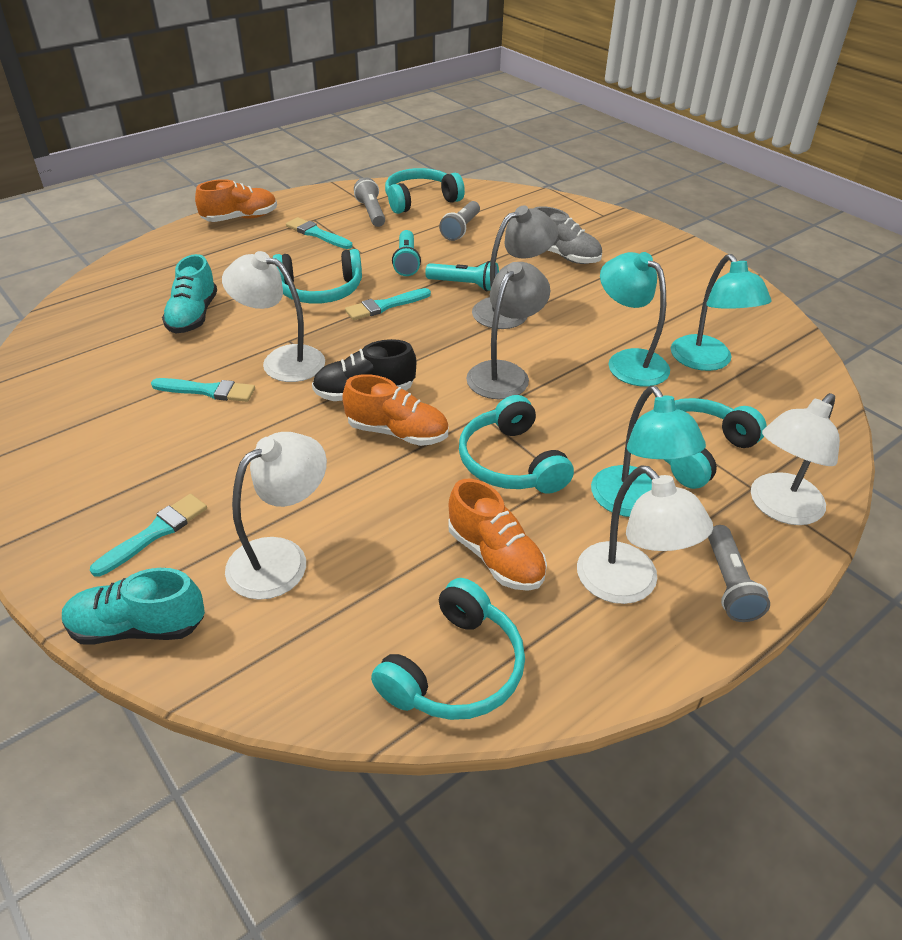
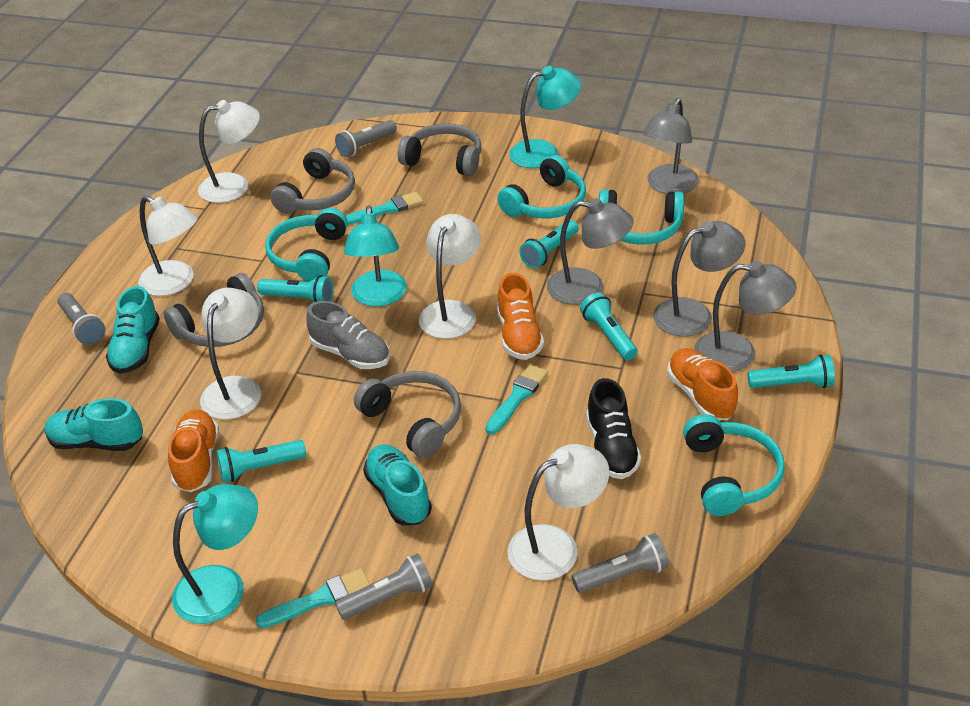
grey flashlight: 3 -> 4
grey headphones: 0 -> 4
grey lamp: 2 -> 4
turquoise brush: 4 -> 3
turquoise flashlight: 2 -> 5
turquoise headphones: 5 -> 4
turquoise shoe: 2 -> 3
white lamp: 4 -> 5

